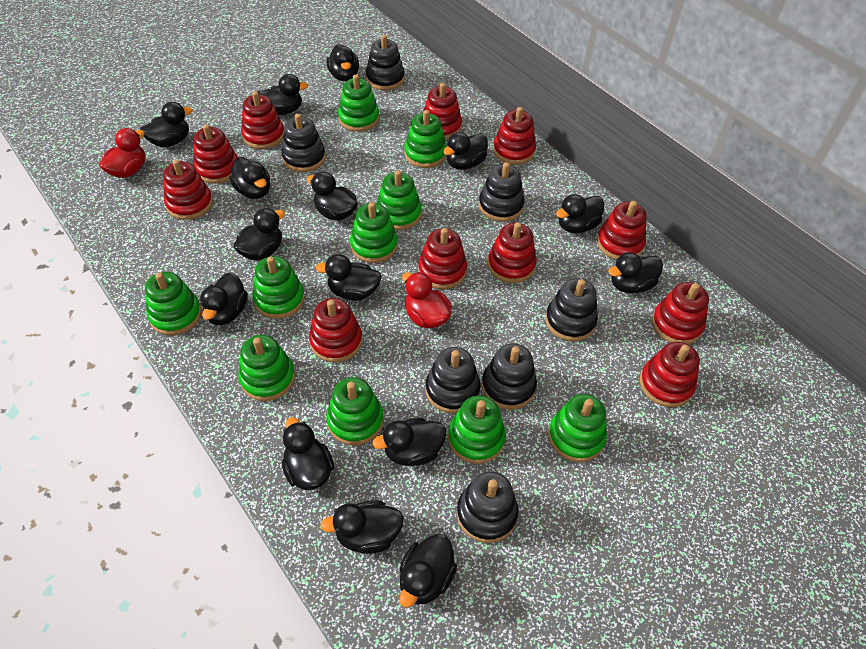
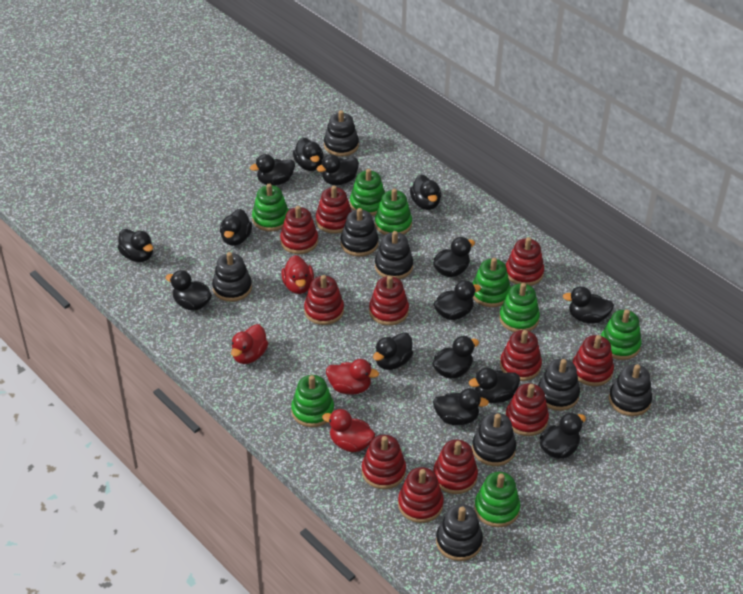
black stacking toy: 7 -> 8
green stacking toy: 10 -> 8
red duck: 2 -> 4

